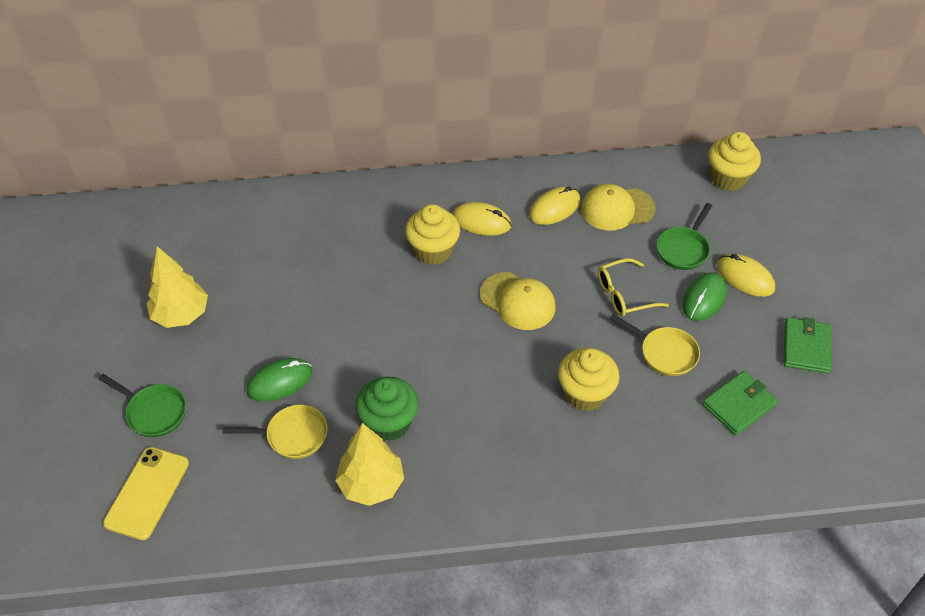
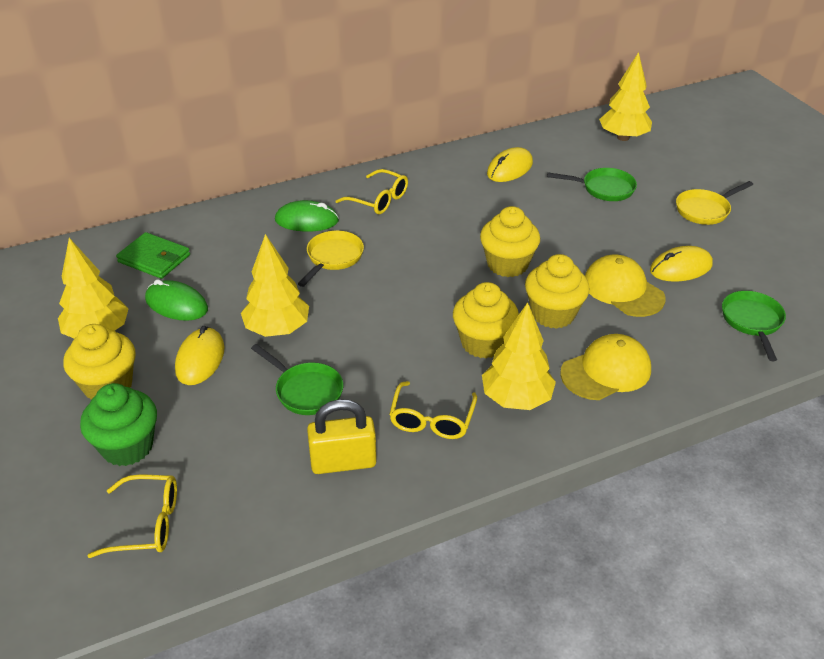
green pan: 2 -> 3
green wallet: 2 -> 1
yellow cupcake: 3 -> 4
yellow glasses: 1 -> 3
yellow padlock: 0 -> 1
yellow phone: 1 -> 0
yellow tree: 2 -> 4

